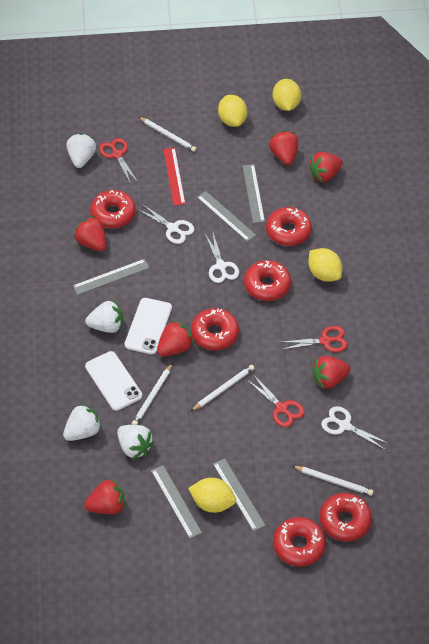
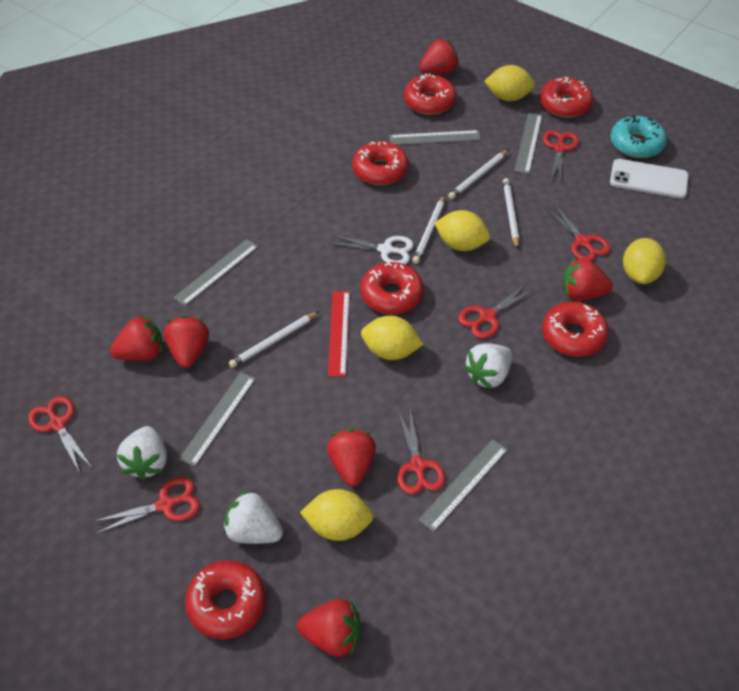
red scissors: 3 -> 6
turquoise donut: 0 -> 1
white phone: 2 -> 1
white scissors: 3 -> 1
white strawberry: 4 -> 3
yellow lemon: 4 -> 5

